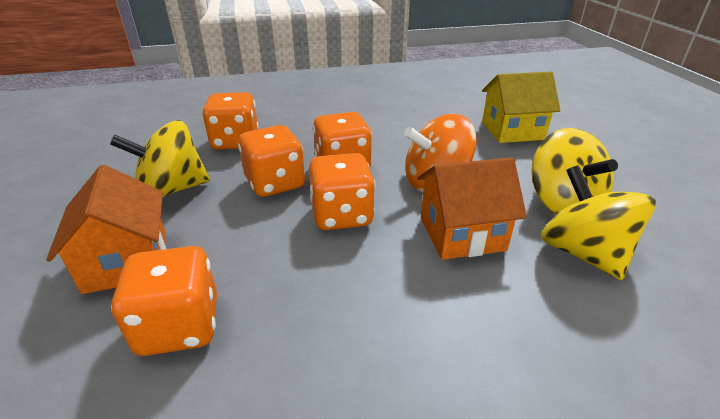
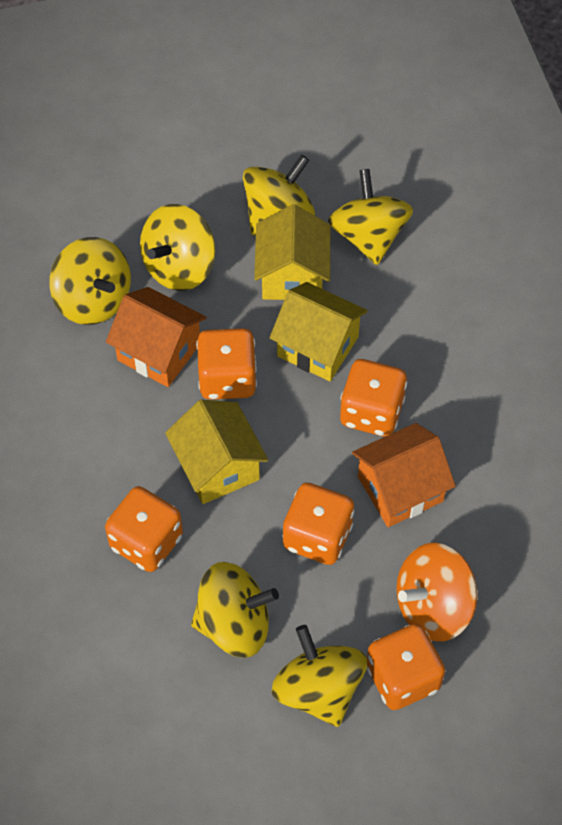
yellow house: 1 -> 3
yellow spinning top: 3 -> 6

